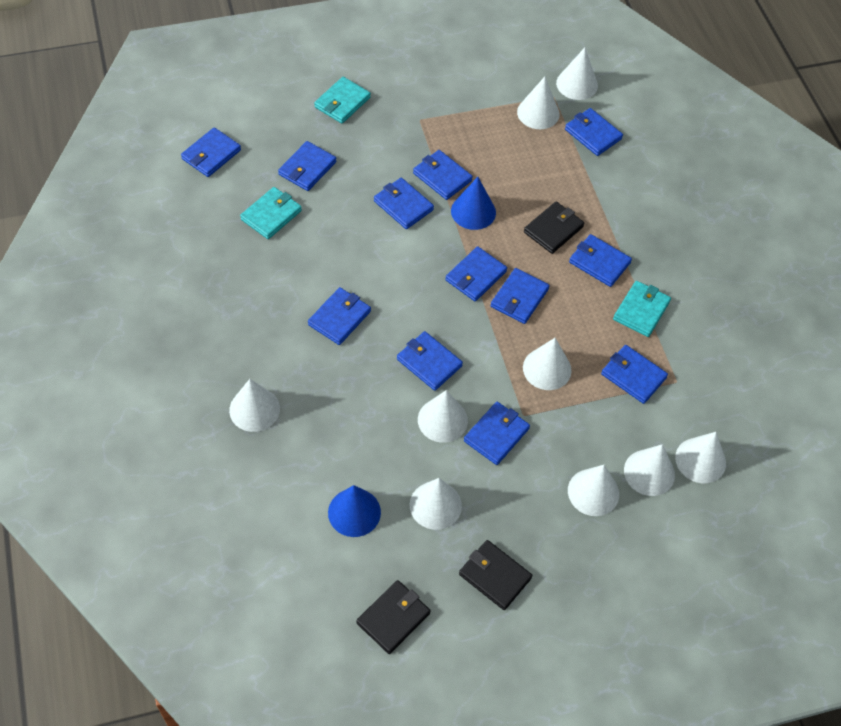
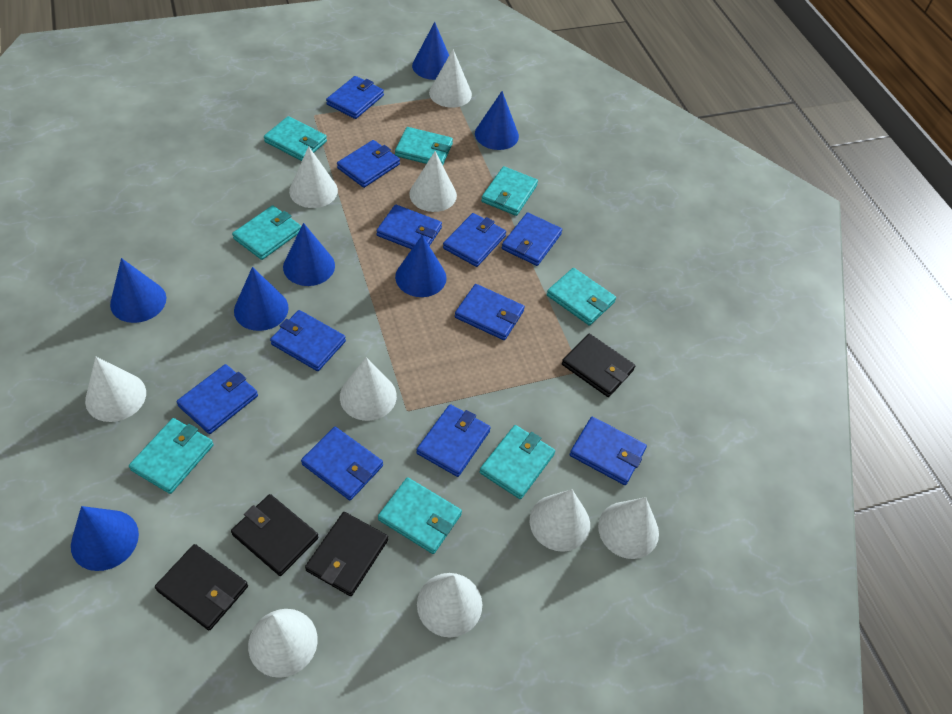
black wallet: 3 -> 4
blue cone: 2 -> 7
blue wallet: 12 -> 11
turquoise wallet: 3 -> 8

